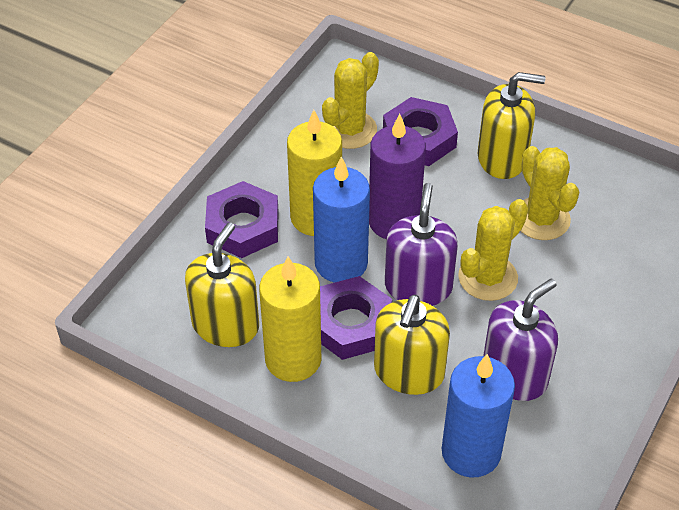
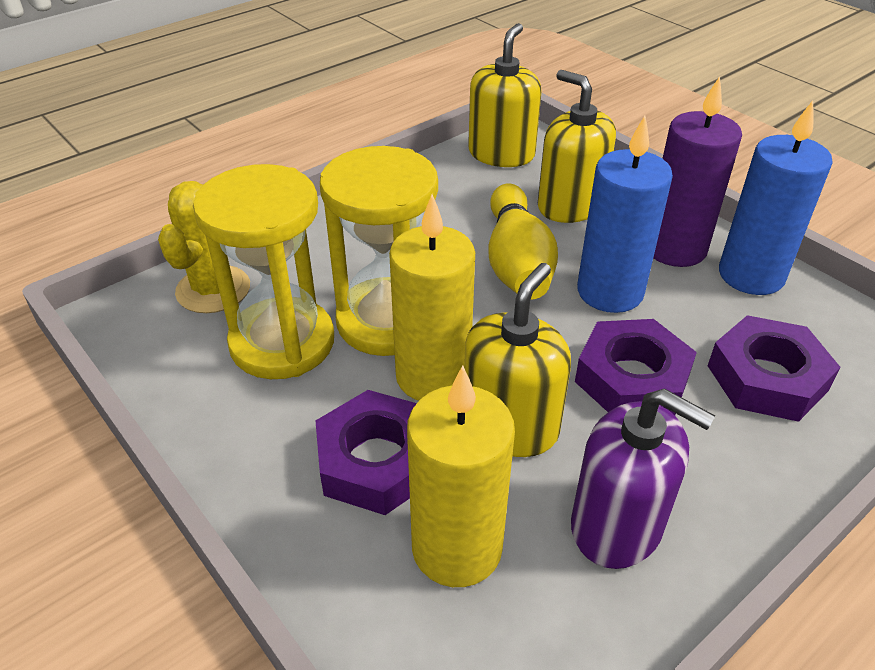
purple soap dispenser: 2 -> 1
yellow bowling pin: 0 -> 1
yellow cactus: 3 -> 1
yellow hourglass: 0 -> 2

